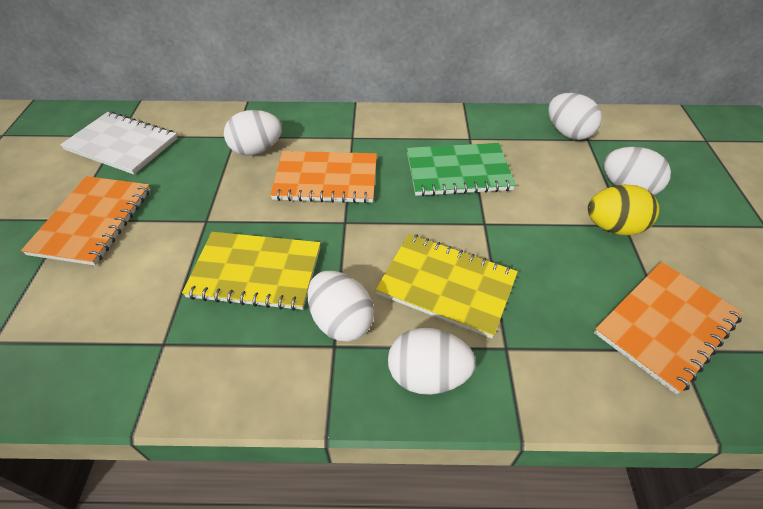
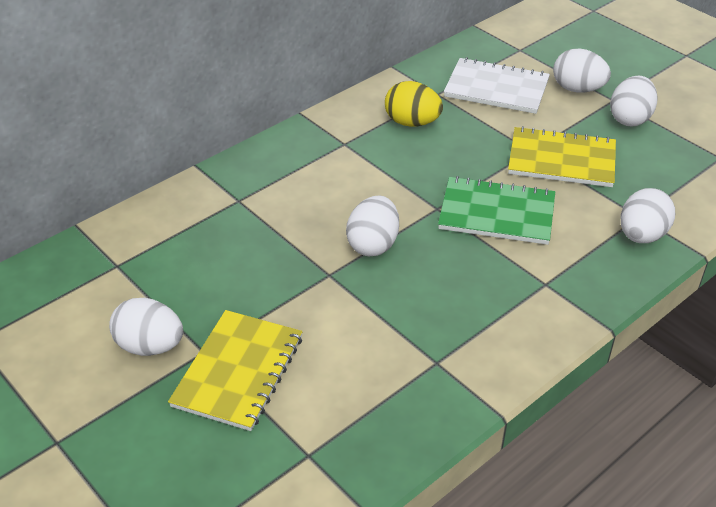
orange notebook: 3 -> 0

